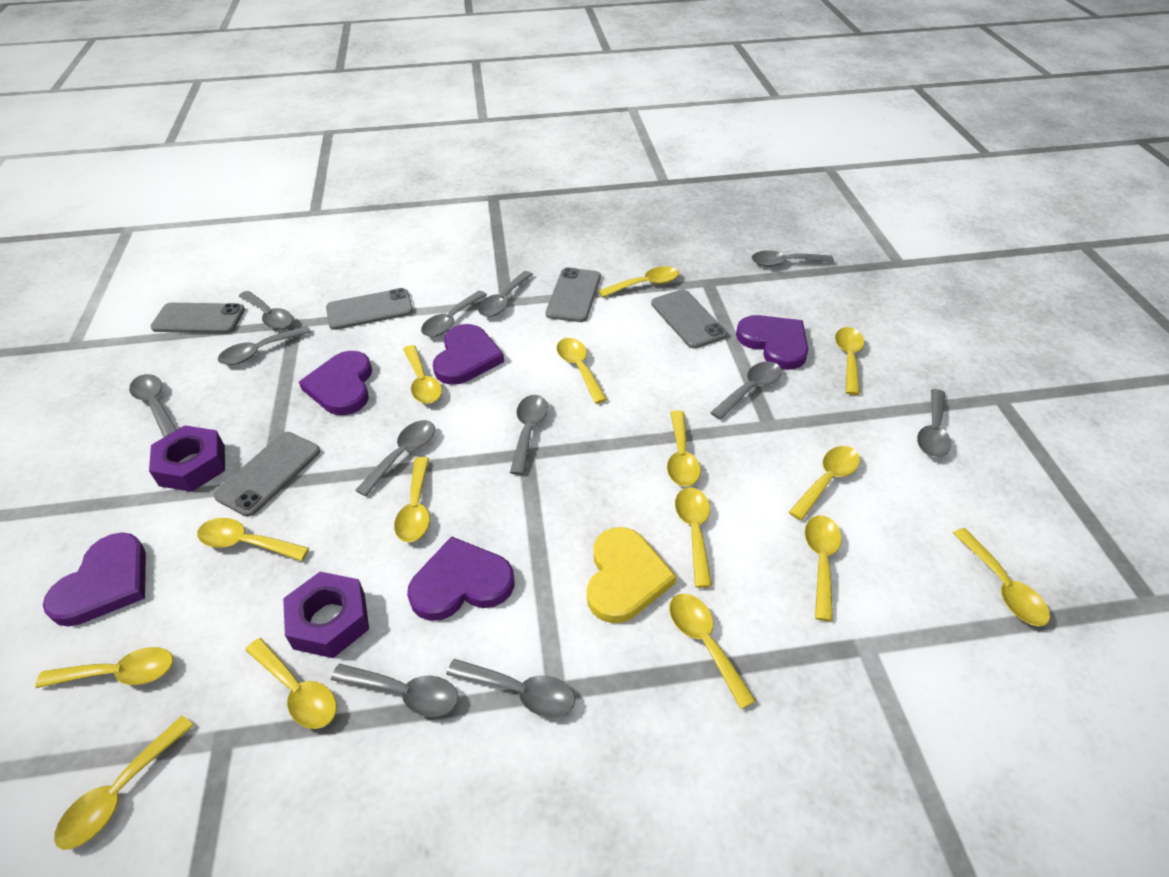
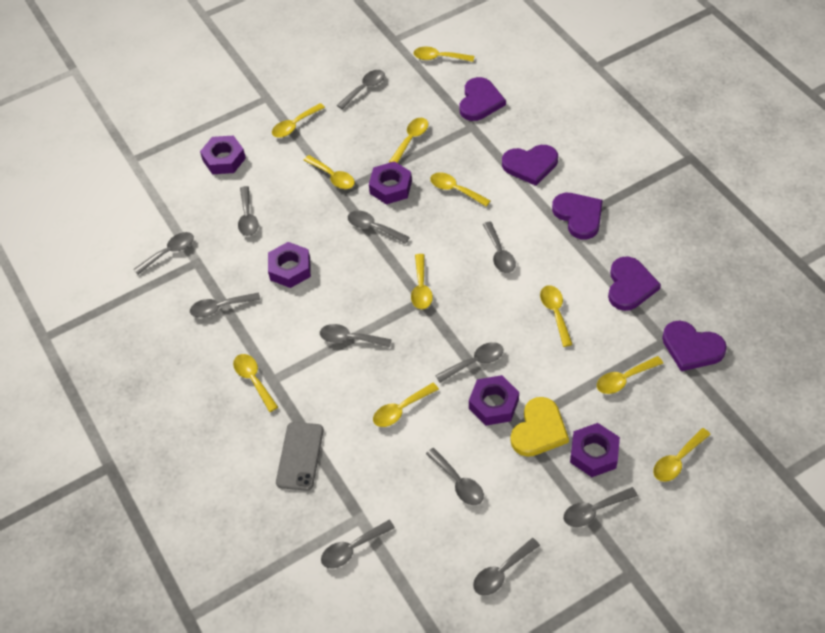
grey phone: 5 -> 1
purple nut: 2 -> 5
yellow spoon: 15 -> 11

